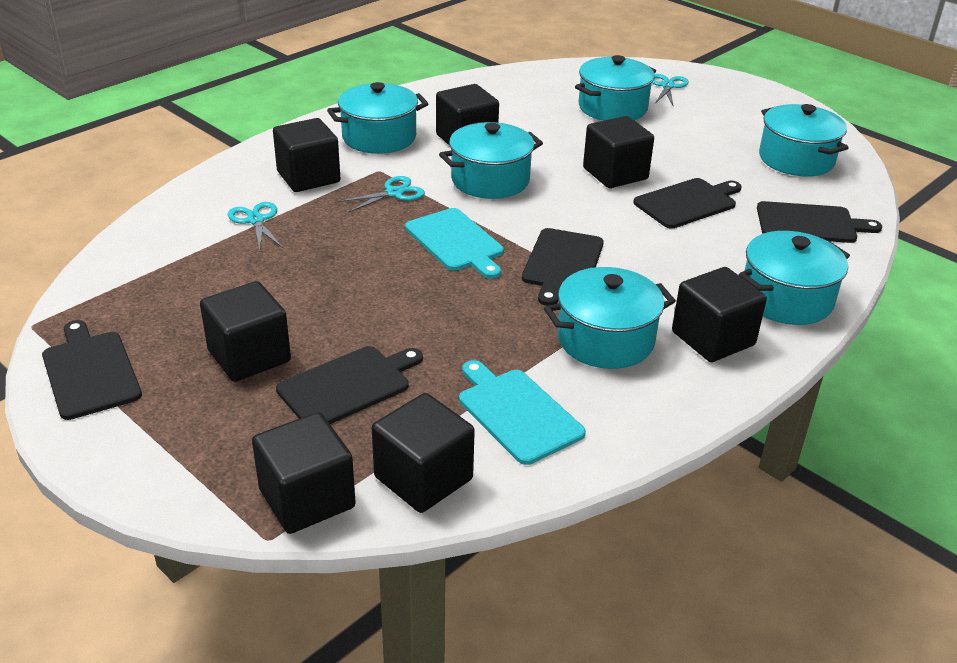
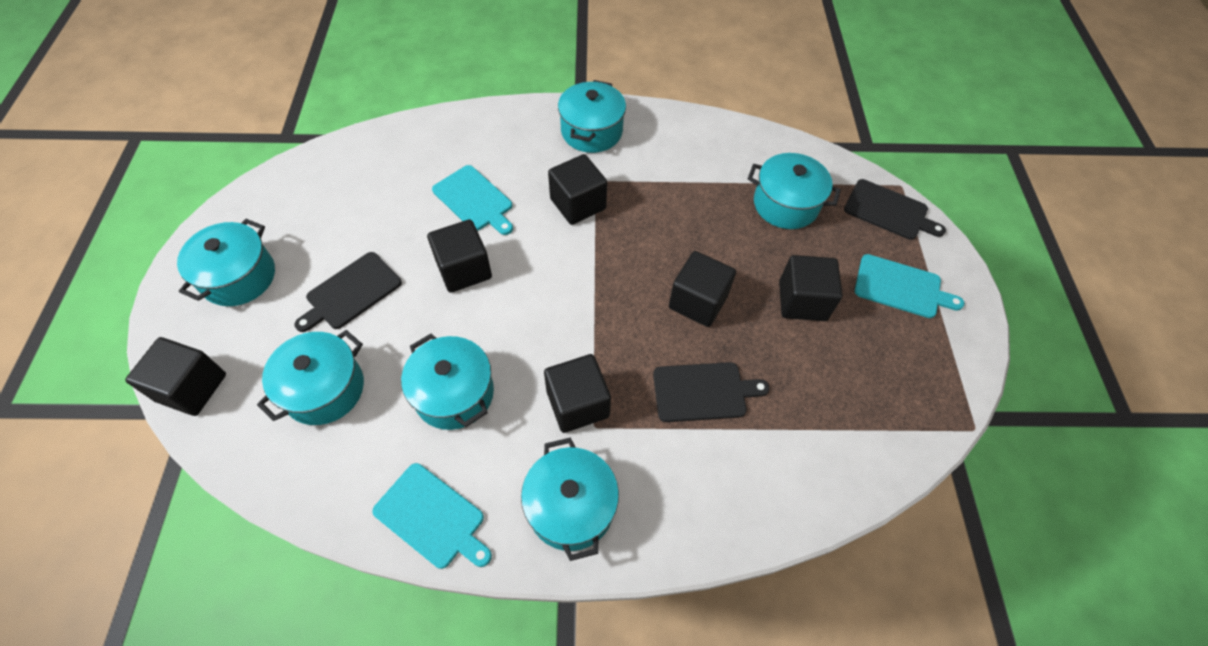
black cube: 7 -> 6
black cutting board: 5 -> 3
turquoise cutting board: 2 -> 3
turquoise scissors: 3 -> 0

